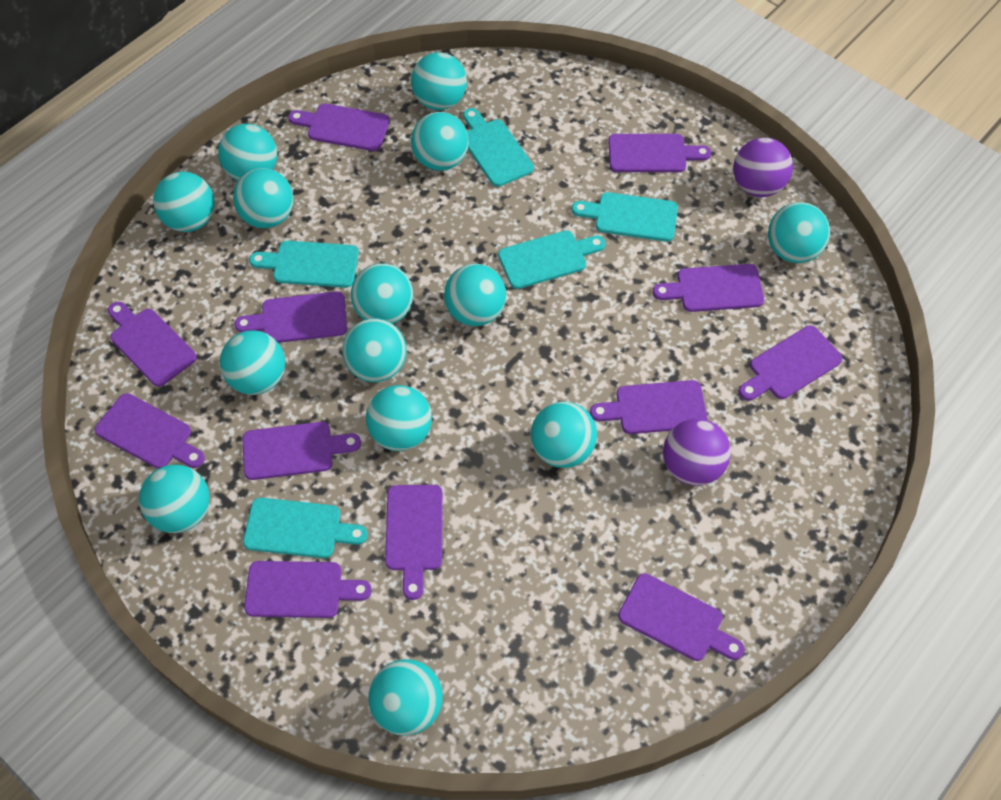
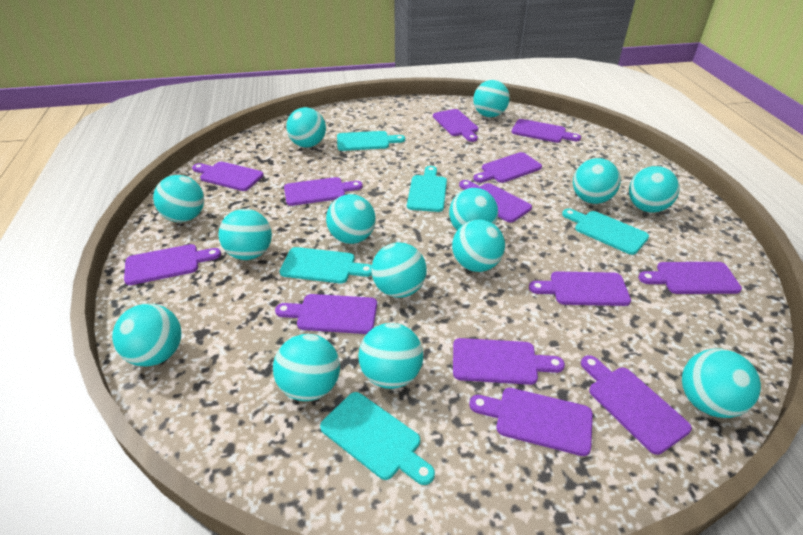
purple ball: 2 -> 0
purple cutting board: 12 -> 13

